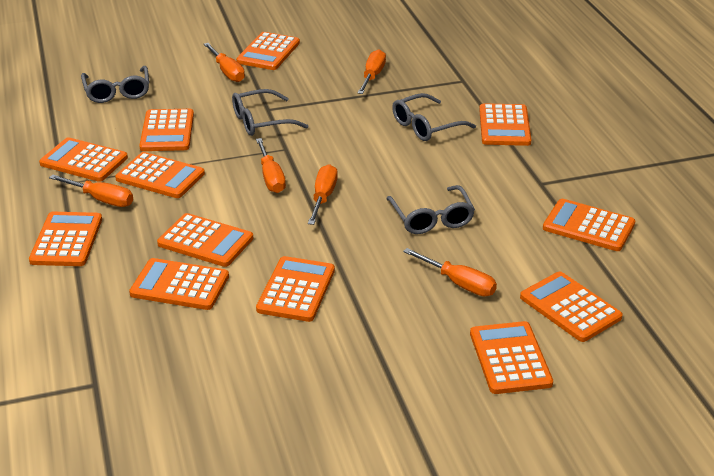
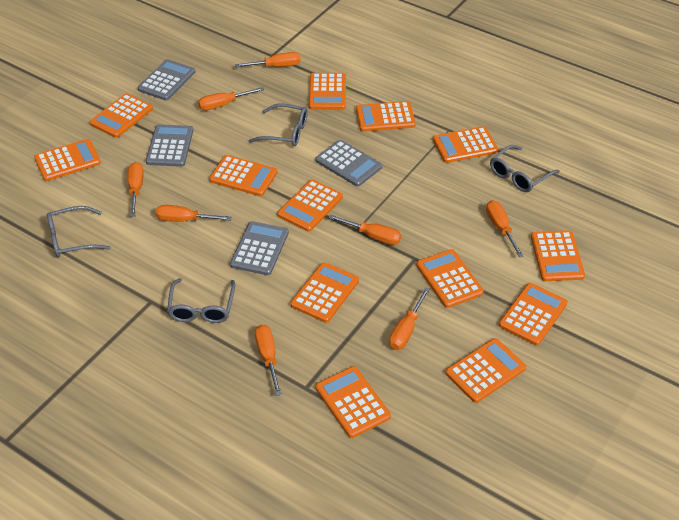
grey calculator: 0 -> 4
orange calculator: 12 -> 13
orange screwdriver: 6 -> 8

